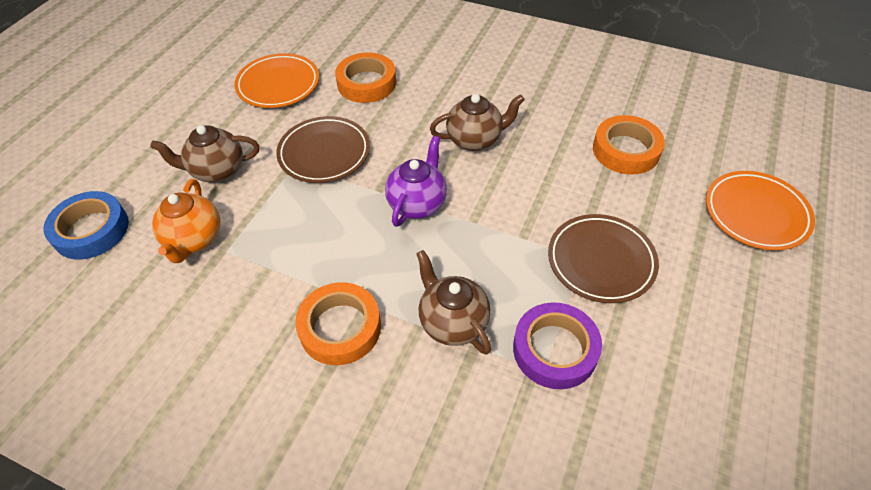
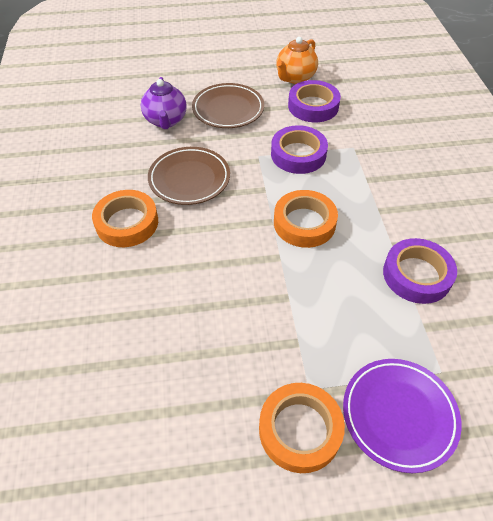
blue tape: 1 -> 0
brown teapot: 3 -> 0
orange plate: 2 -> 0
purple plate: 0 -> 1
purple tape: 1 -> 3

